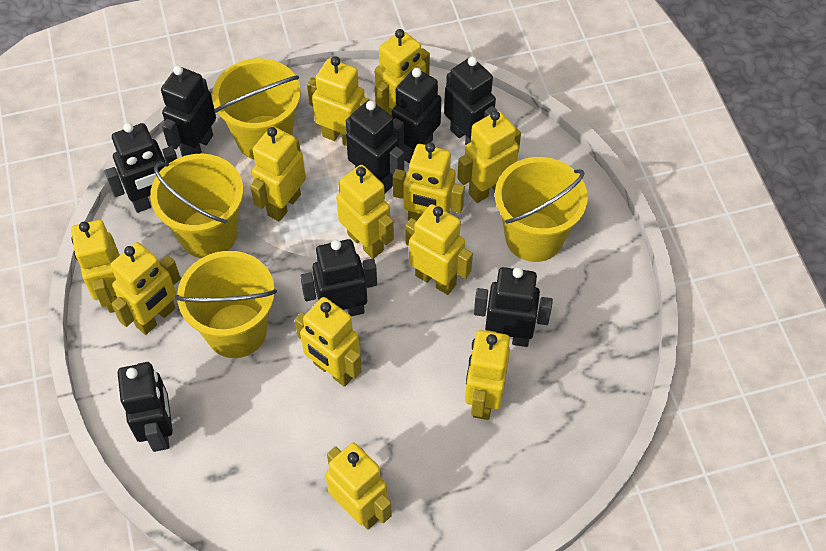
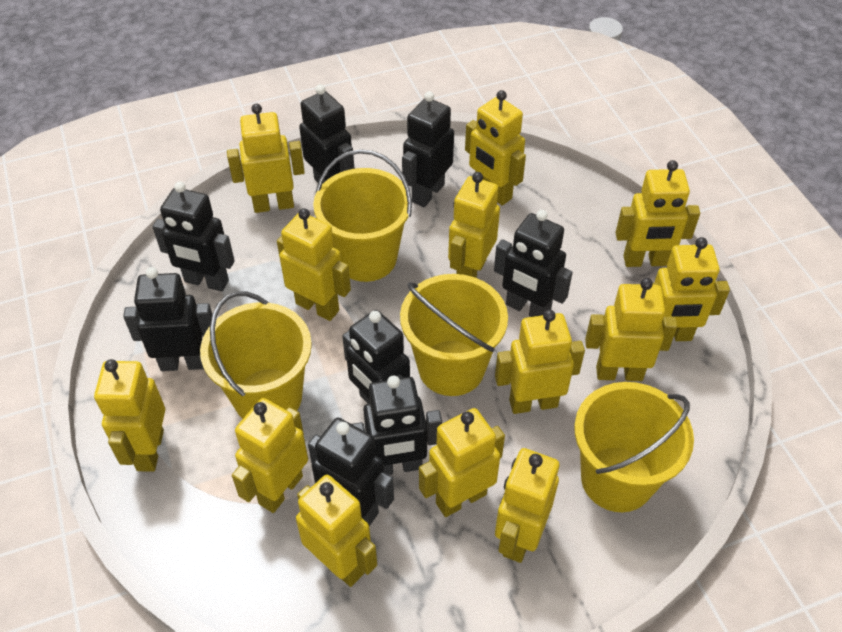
yellow robot: 12 -> 13

